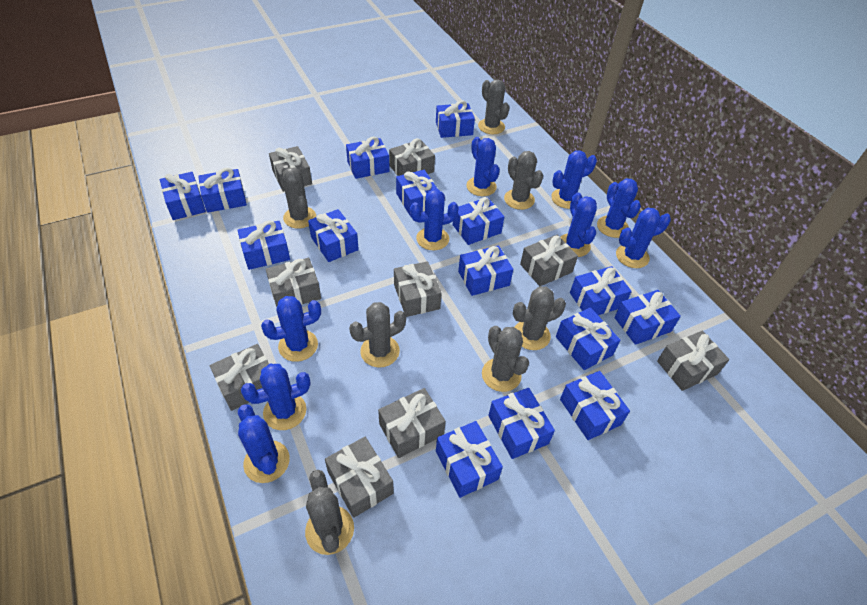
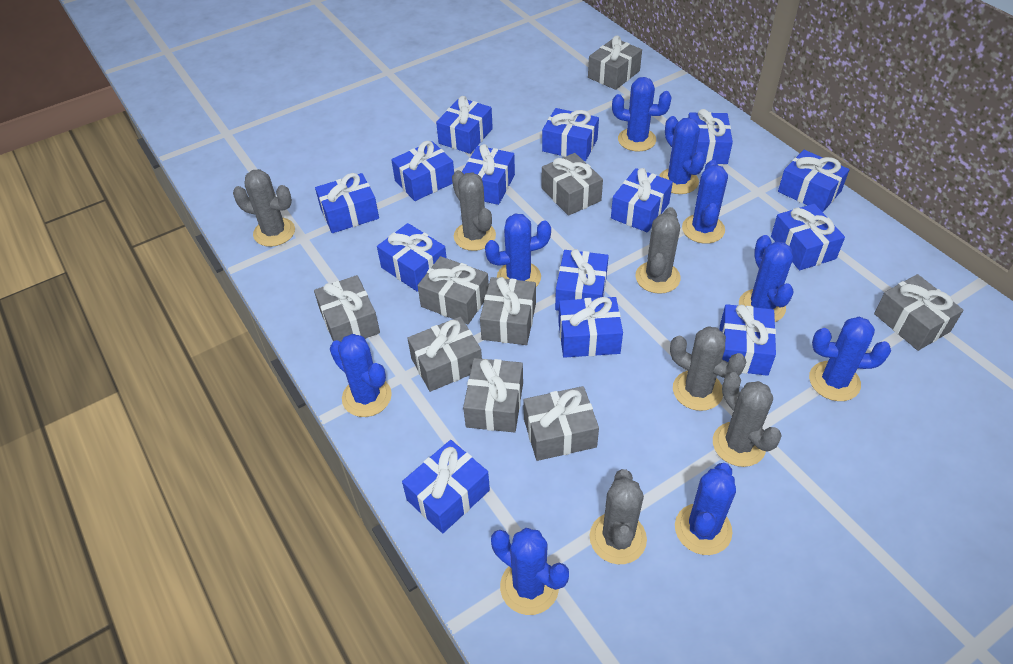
blue gift: 15 -> 14
grey cactus: 7 -> 6

